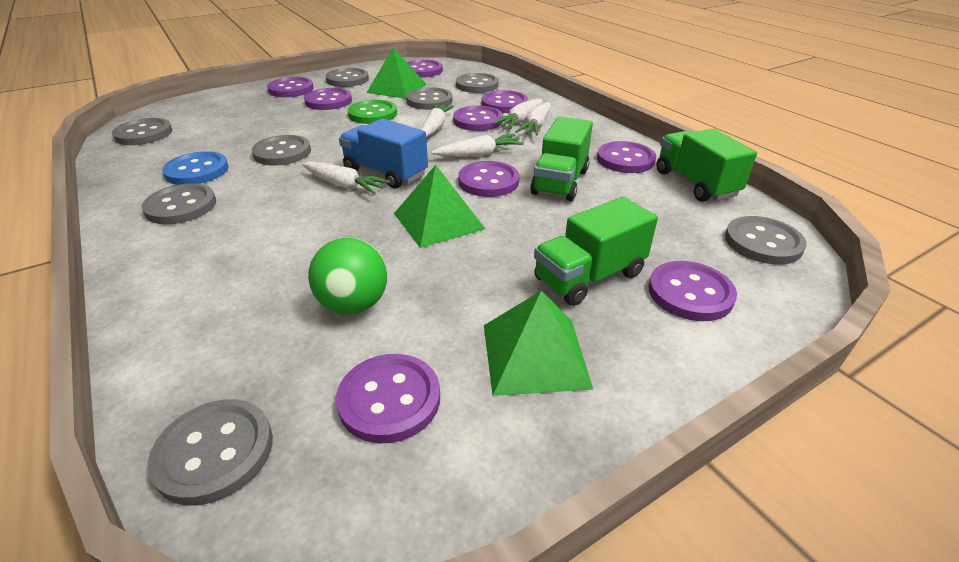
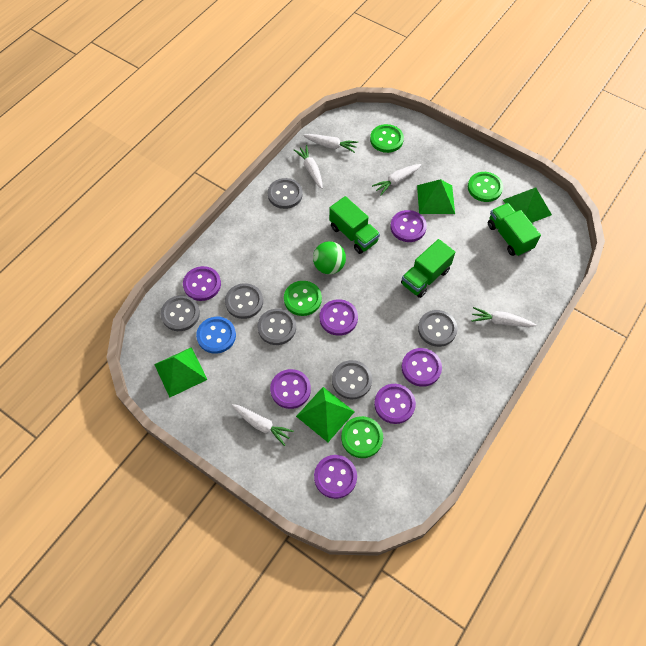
blue truck: 1 -> 0
green button: 1 -> 4
green pyramid: 3 -> 4
grey button: 8 -> 6
purple button: 9 -> 7

